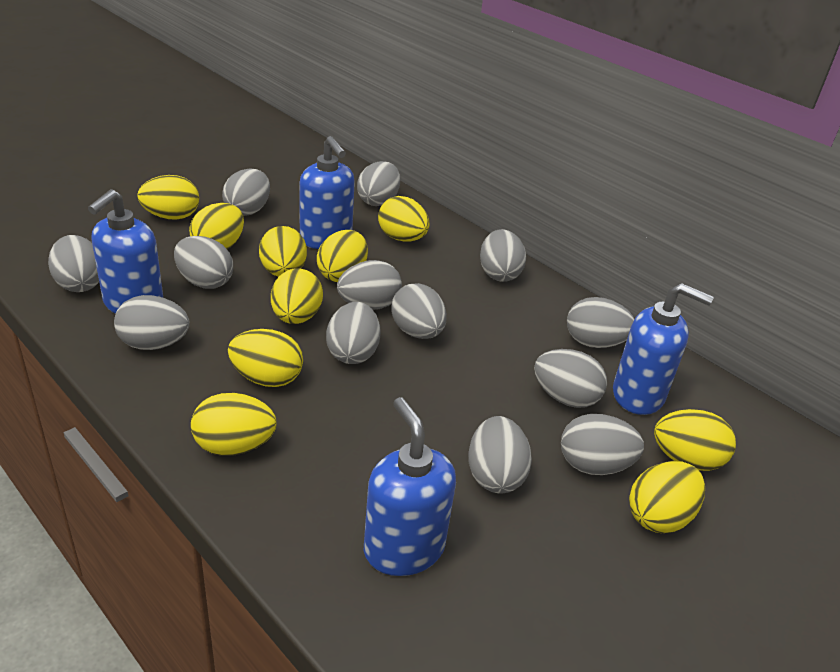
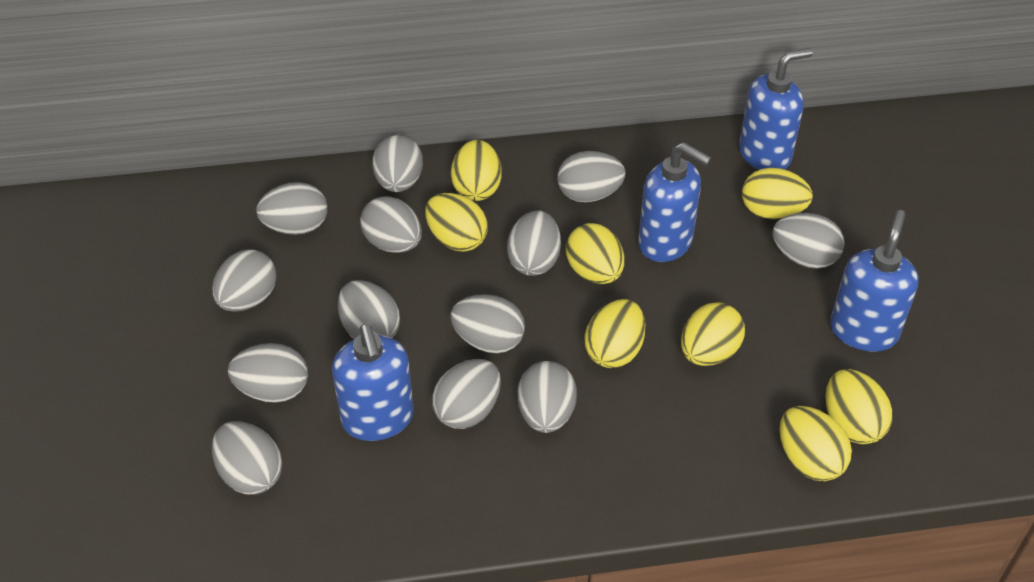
yellow egg: 10 -> 8

